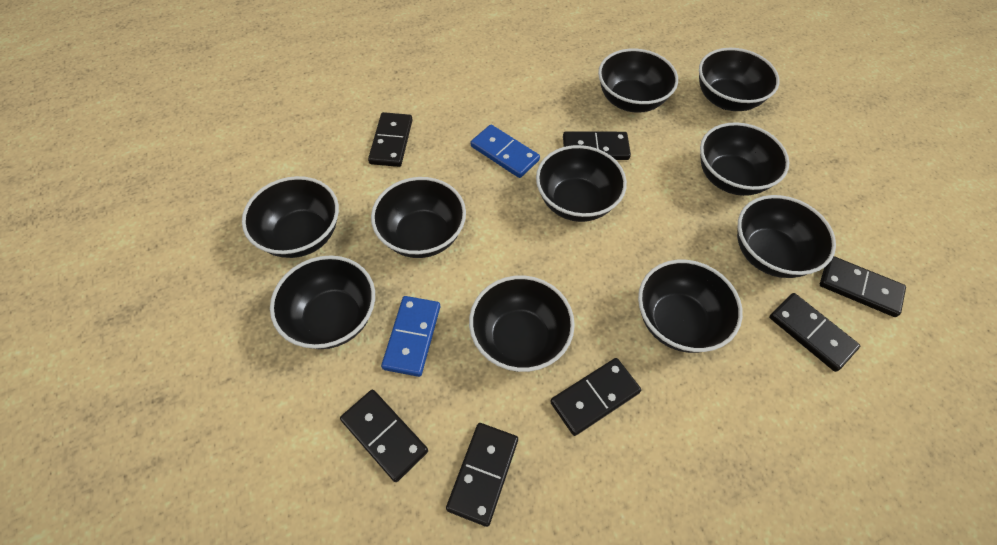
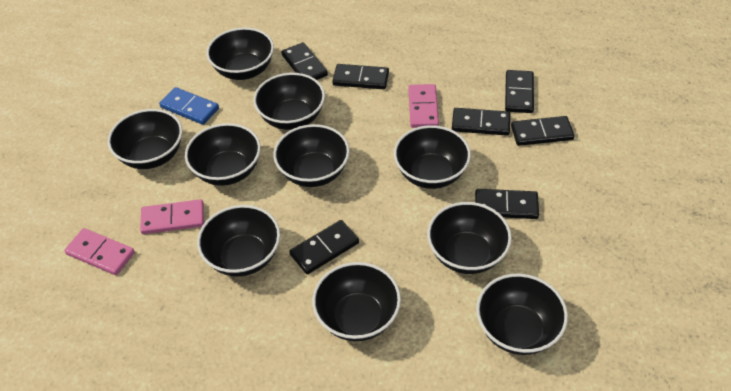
blue domino: 2 -> 1
pink domino: 0 -> 3

